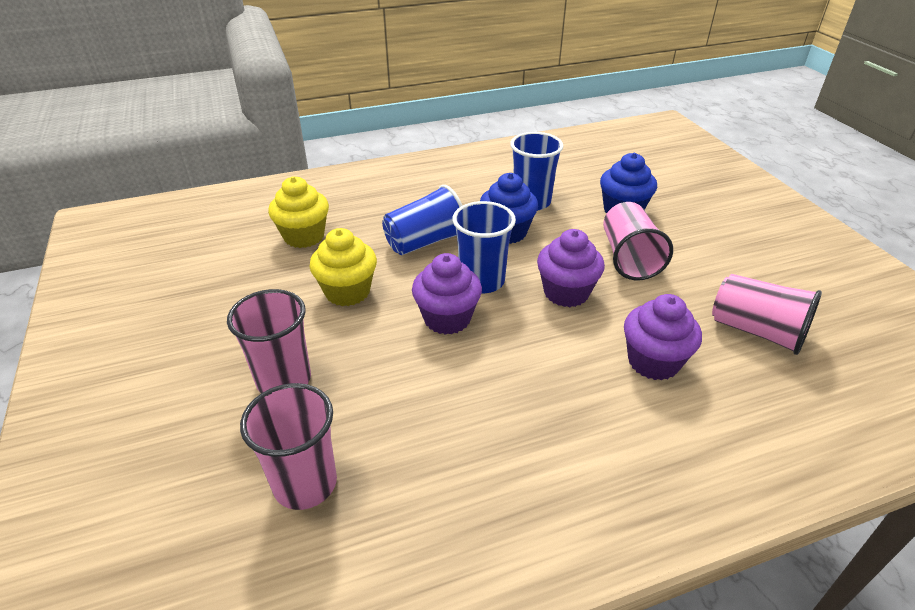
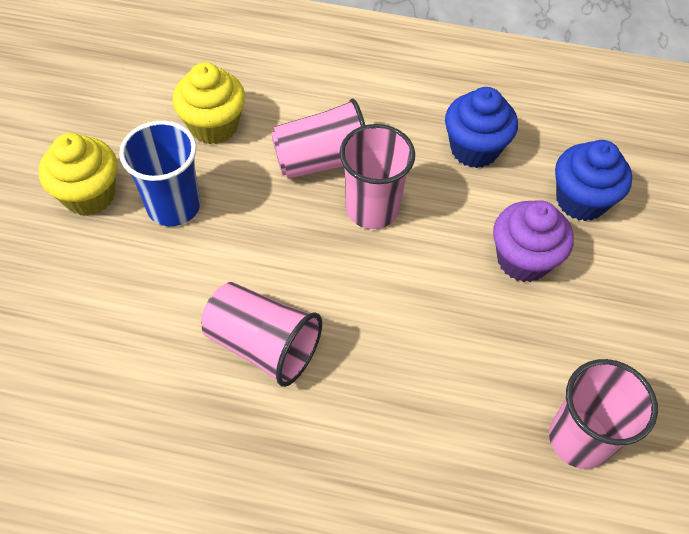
blue cup: 3 -> 1
purple cupcake: 3 -> 1

